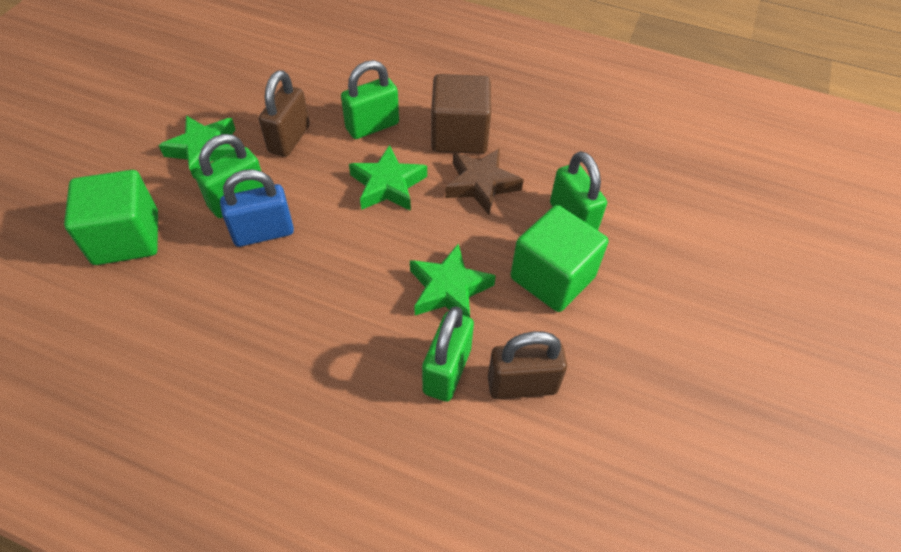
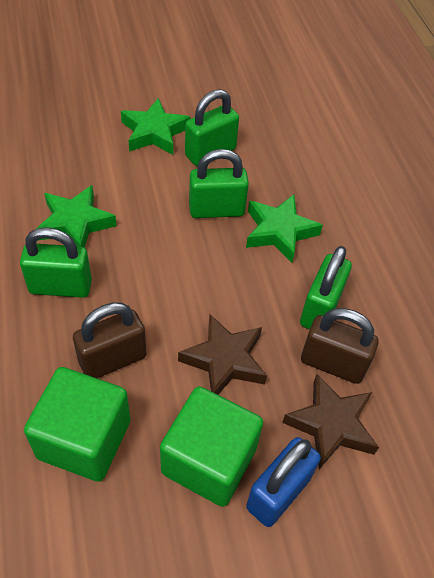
brown cube: 1 -> 0
brown star: 1 -> 2

